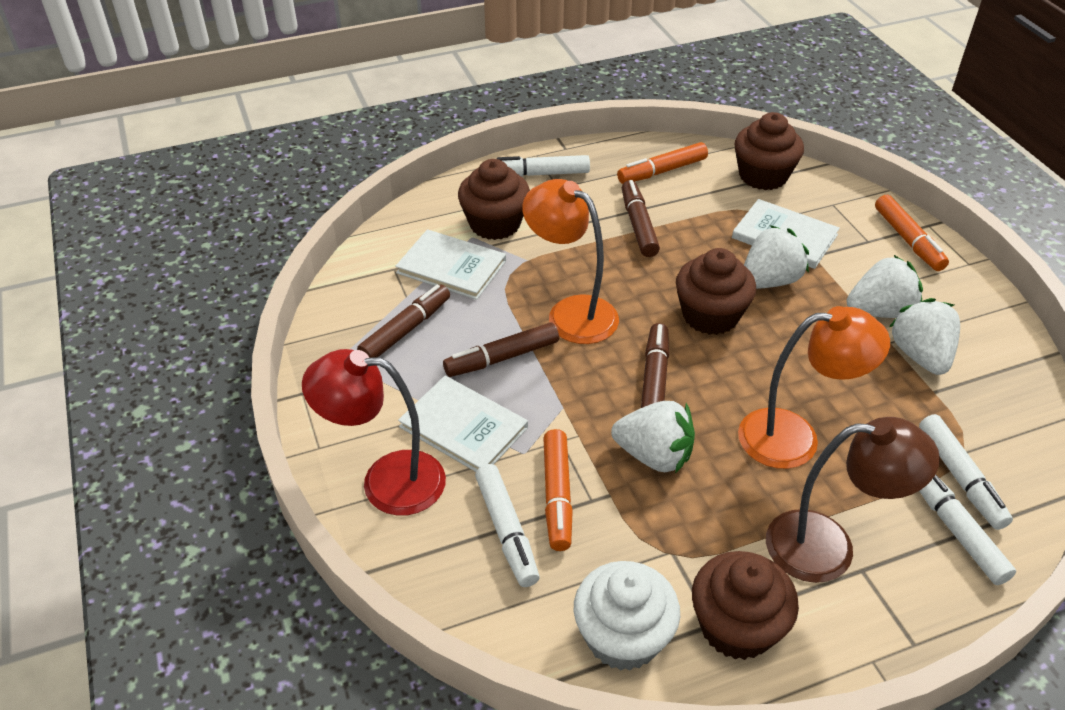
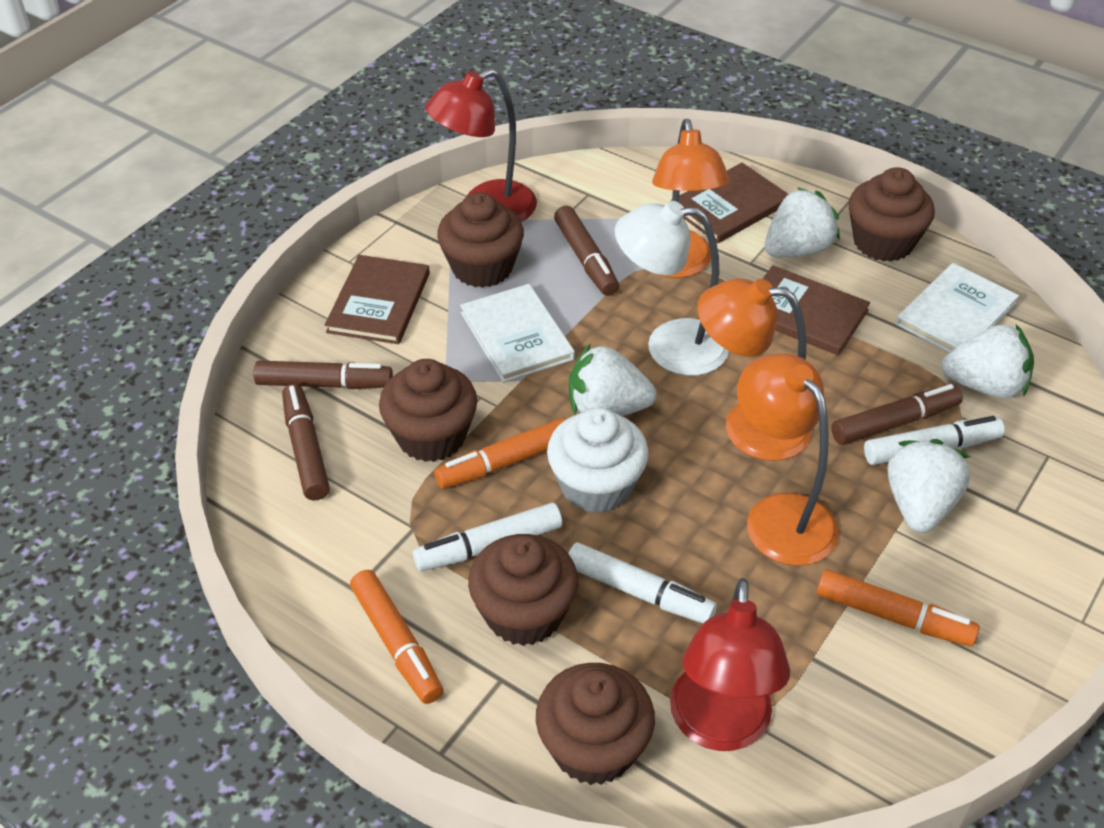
brown book: 0 -> 3
brown cupcake: 4 -> 5
brown lamp: 1 -> 0
orange lamp: 2 -> 3
red lamp: 1 -> 2
white book: 3 -> 2
white lamp: 0 -> 1
white marker: 4 -> 3

